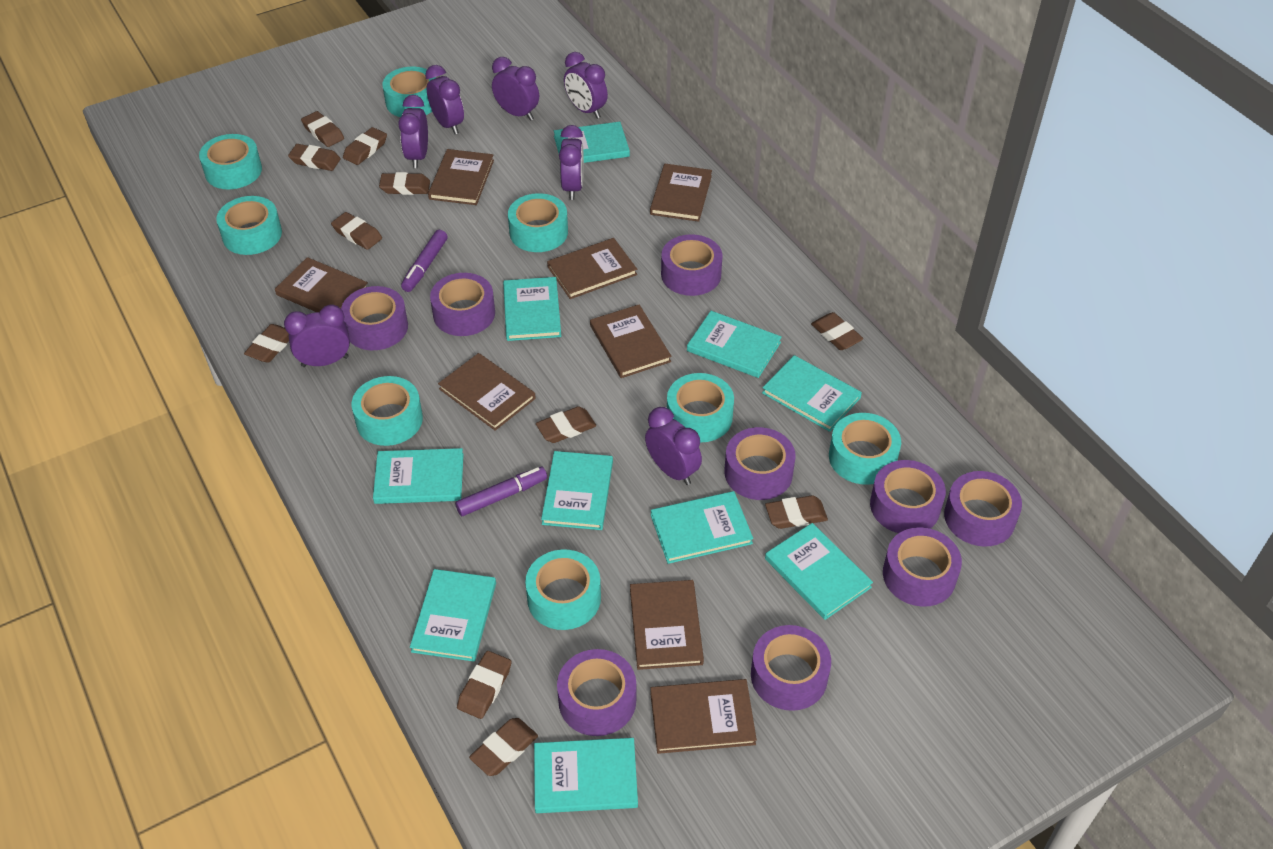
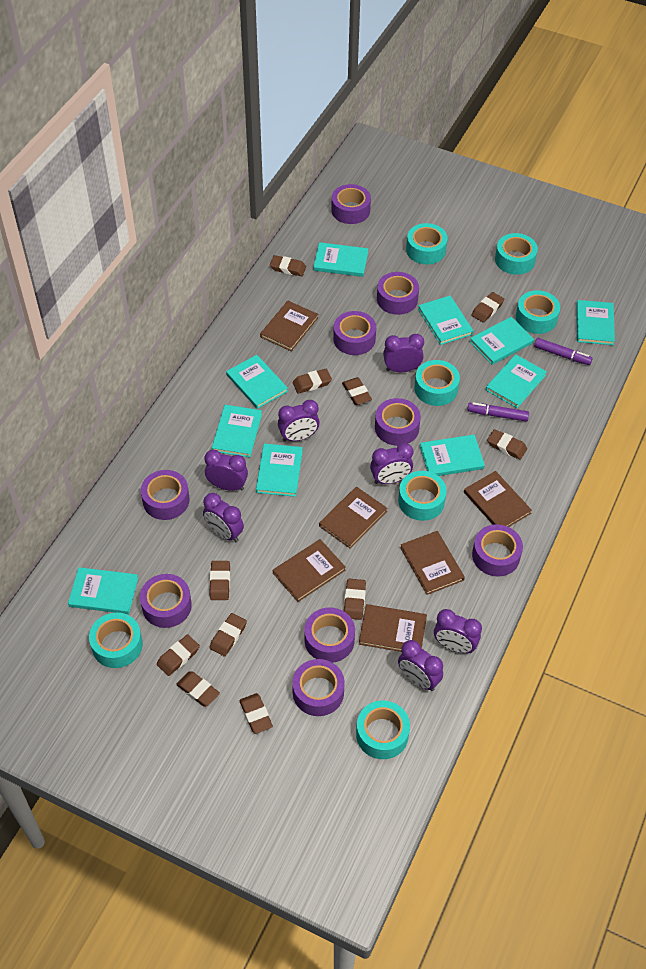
brown book: 8 -> 6
turquoise tape: 8 -> 7

